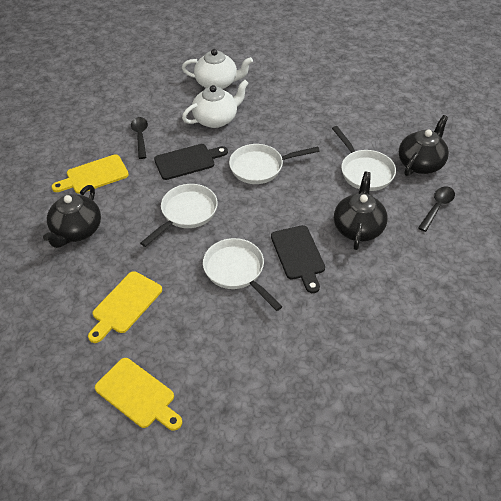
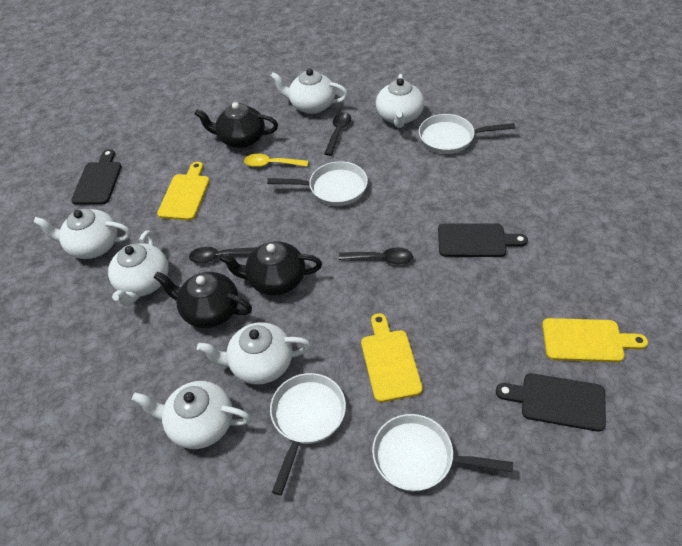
black cutting board: 2 -> 3
black spoon: 2 -> 3
white teapot: 2 -> 6
yellow spoon: 0 -> 1

